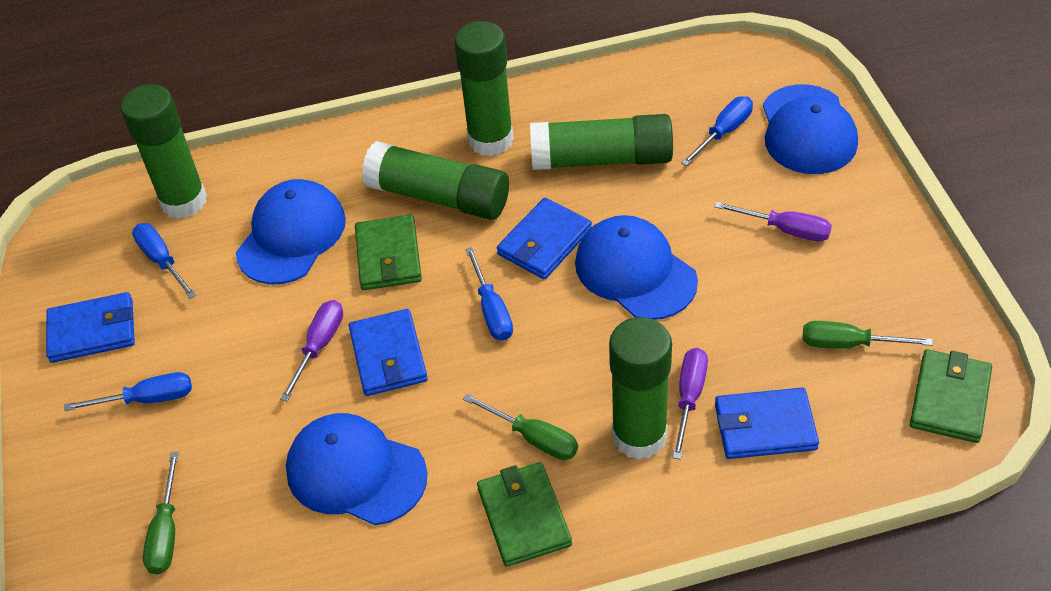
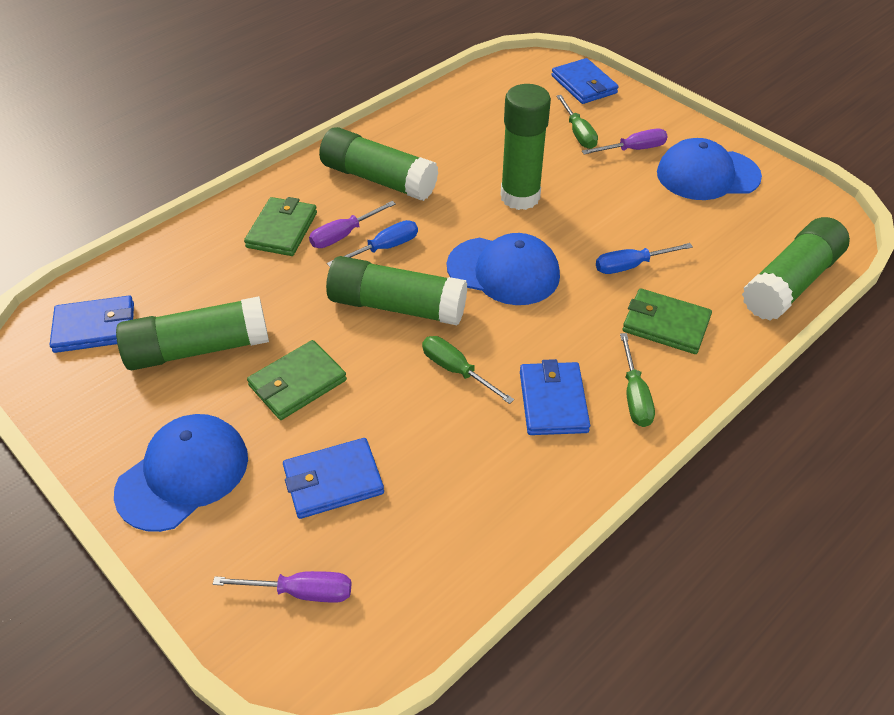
blue cap: 4 -> 3
blue screwdriver: 4 -> 2

